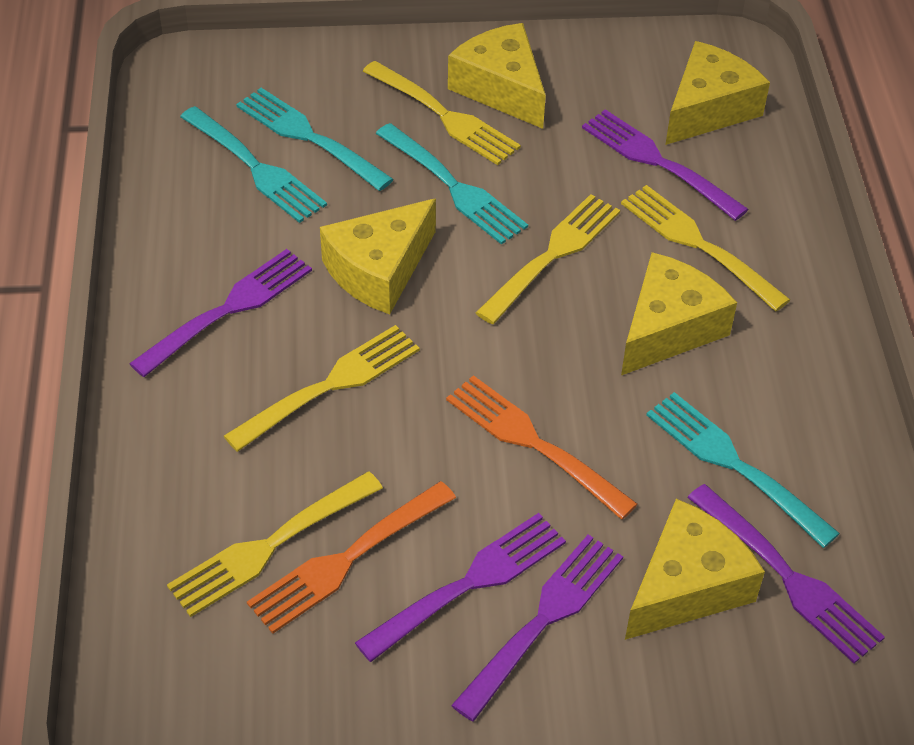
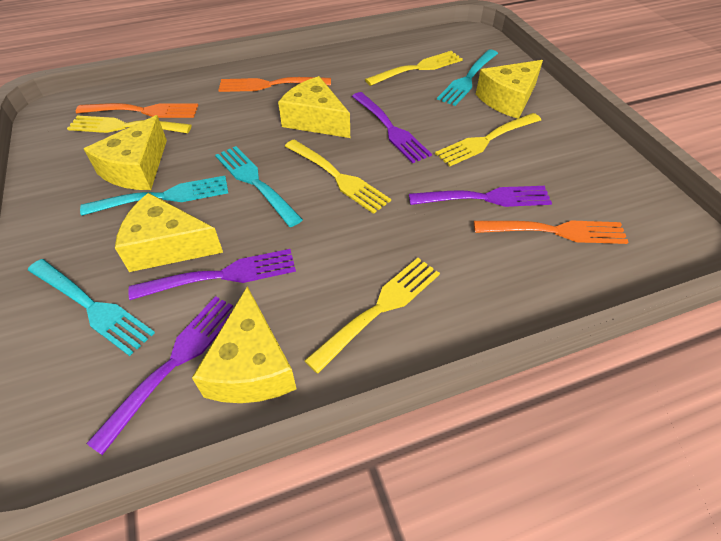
orange fork: 2 -> 3
purple fork: 5 -> 4

